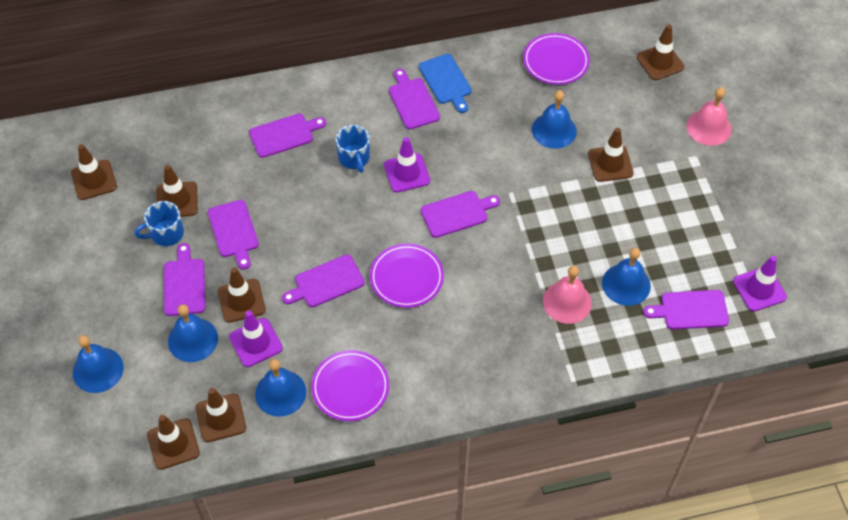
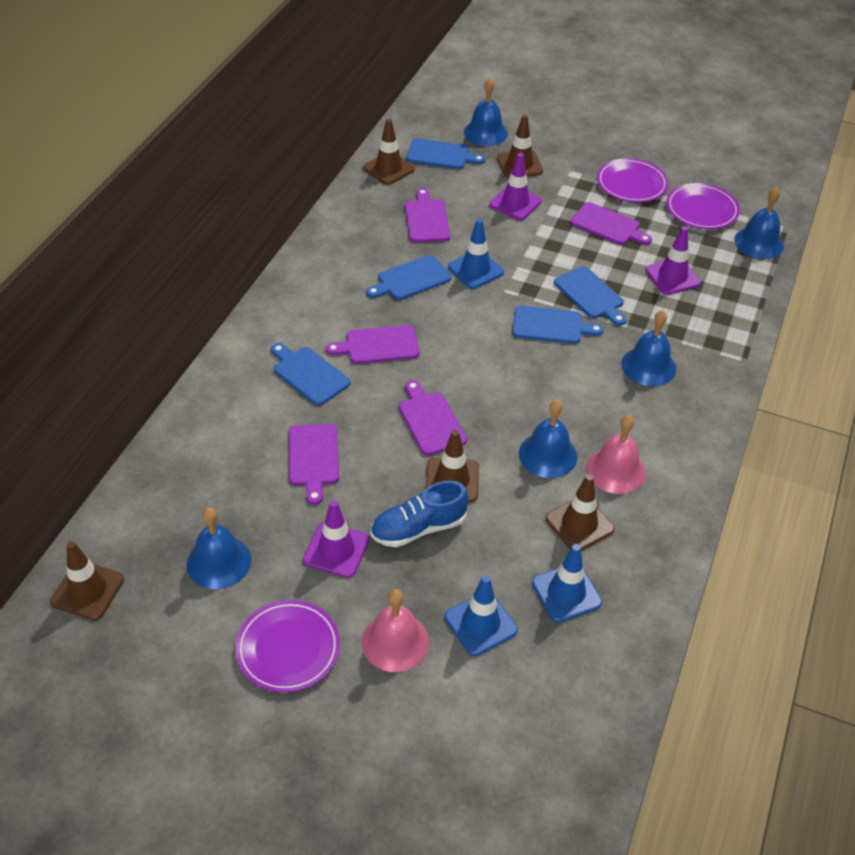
blue cutting board: 1 -> 5
blue mug: 2 -> 0
blue shoe: 0 -> 1
blue traffic cone: 0 -> 3
brown traffic cone: 7 -> 5
purple cutting board: 7 -> 5

